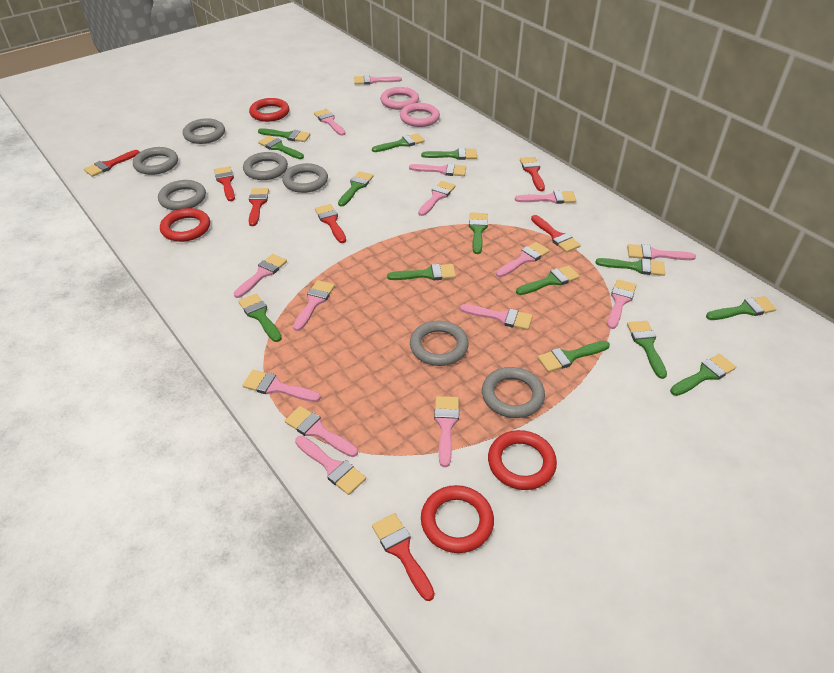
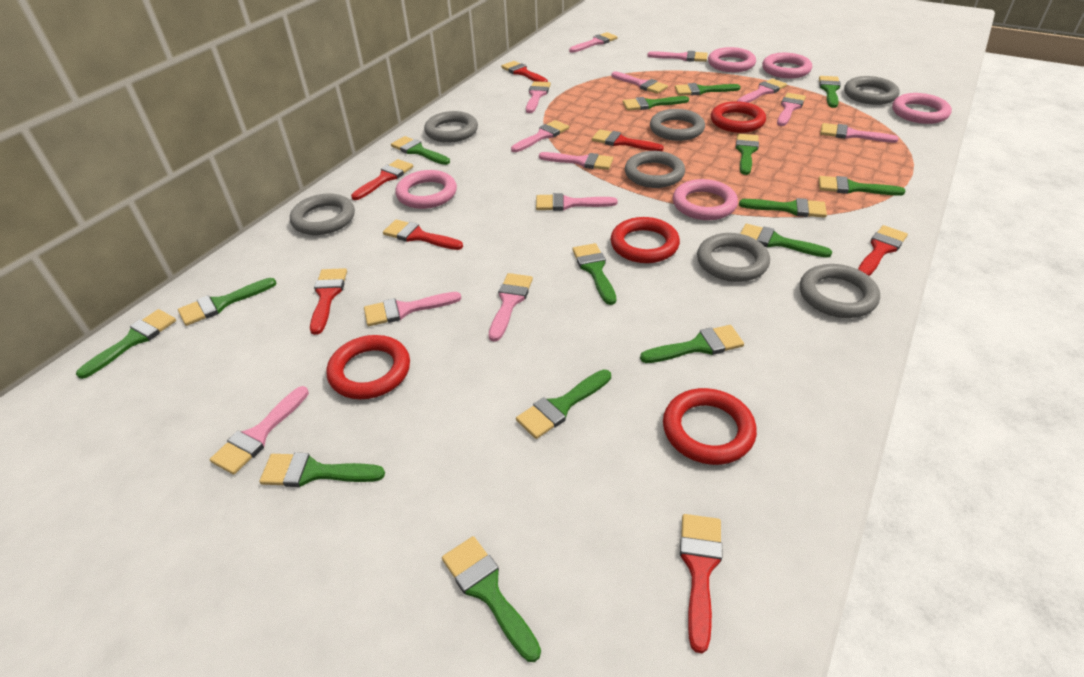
green brush: 14 -> 15
pink brush: 15 -> 13
pink ring: 2 -> 5

